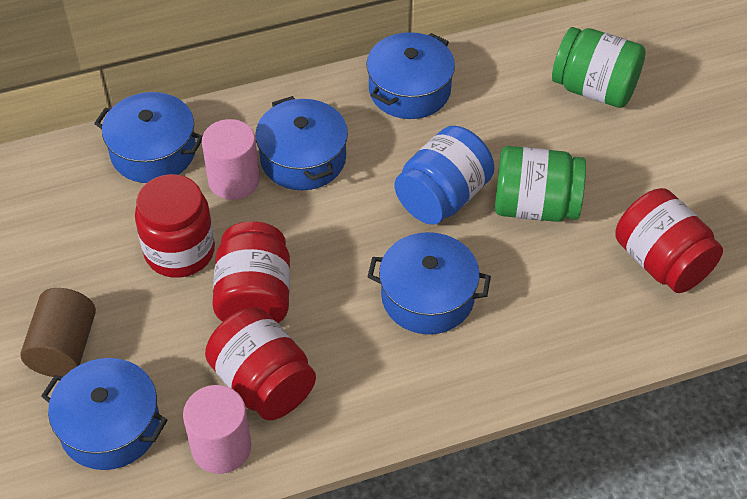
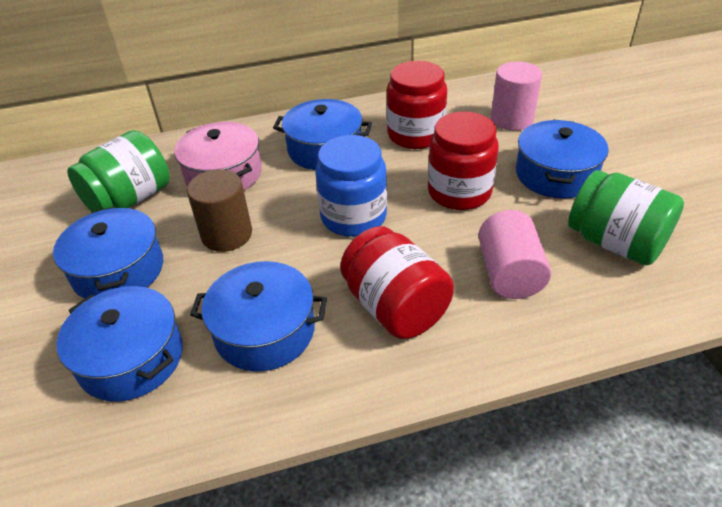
pink pot: 0 -> 1
red jar: 4 -> 3

